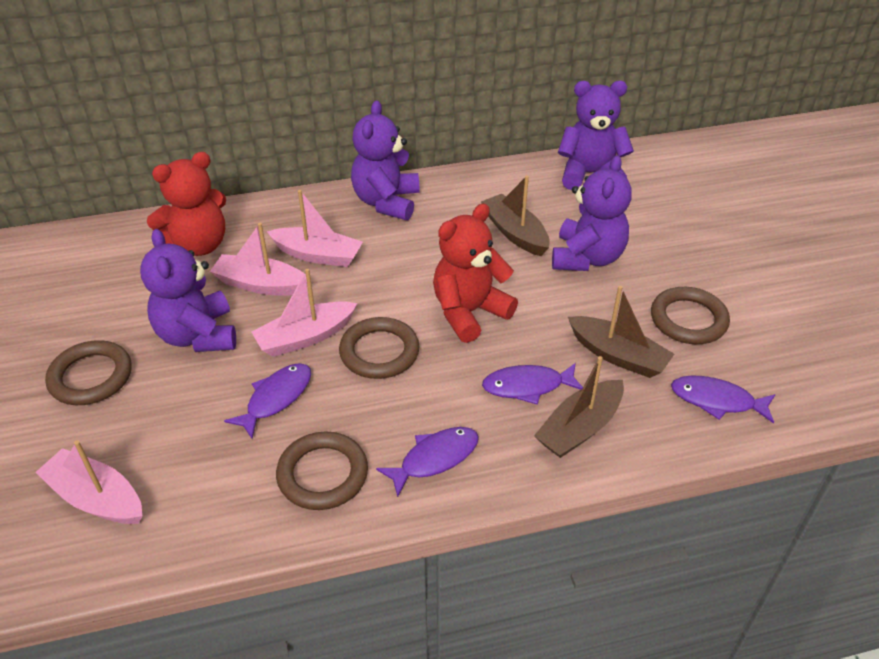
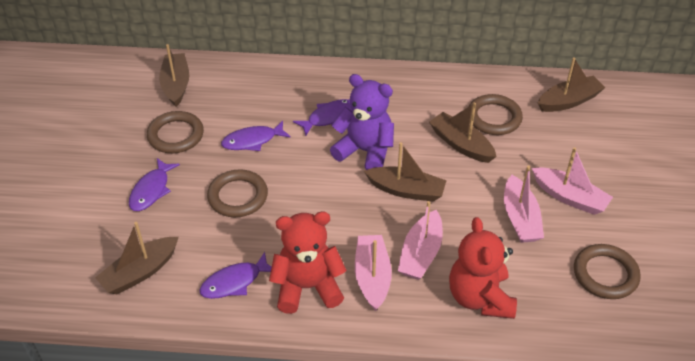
brown boat: 3 -> 5
purple teddy bear: 4 -> 1

